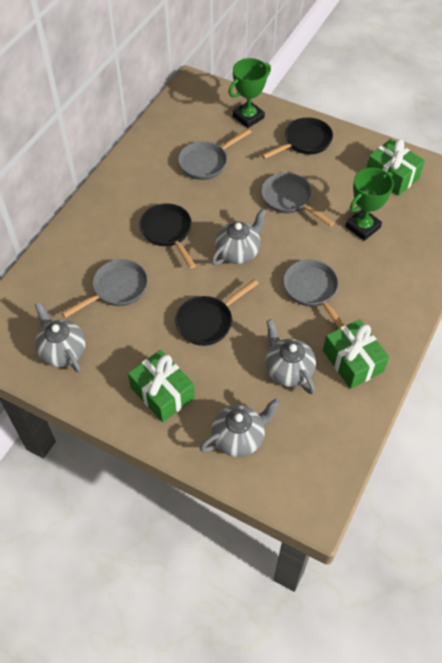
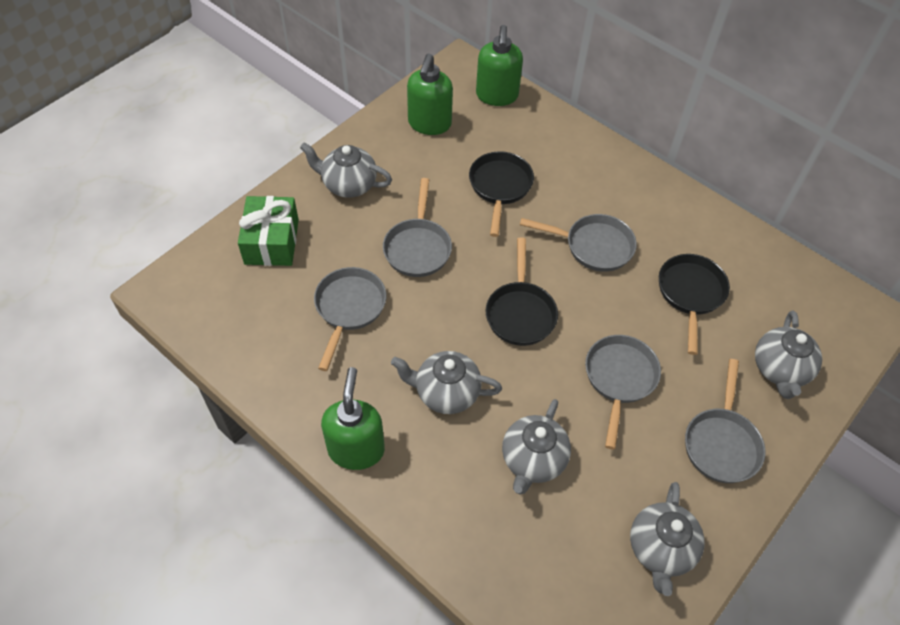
green gift: 3 -> 1
green soap dispenser: 0 -> 3
green trophy: 2 -> 0
grey pan: 4 -> 5
grey teapot: 4 -> 5

